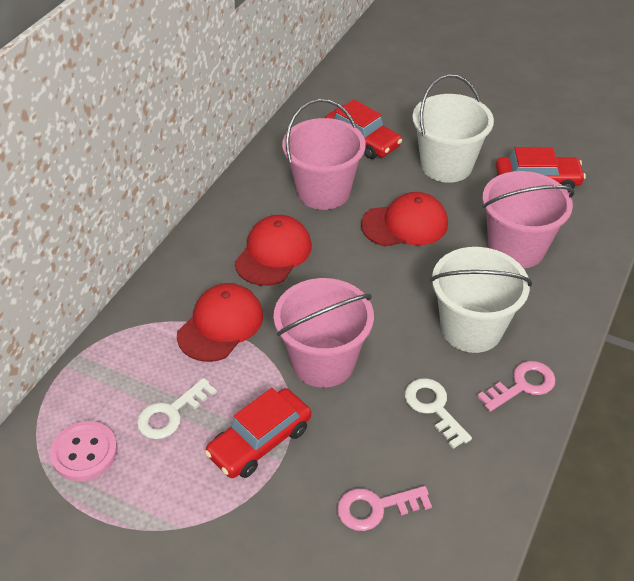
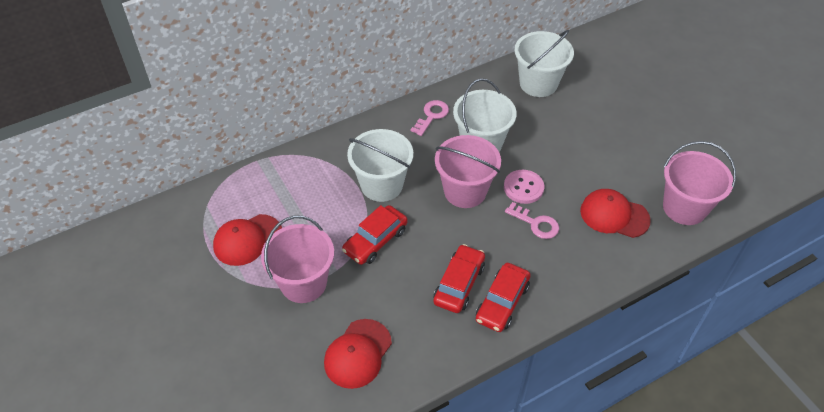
white bucket: 2 -> 3
white key: 2 -> 0

